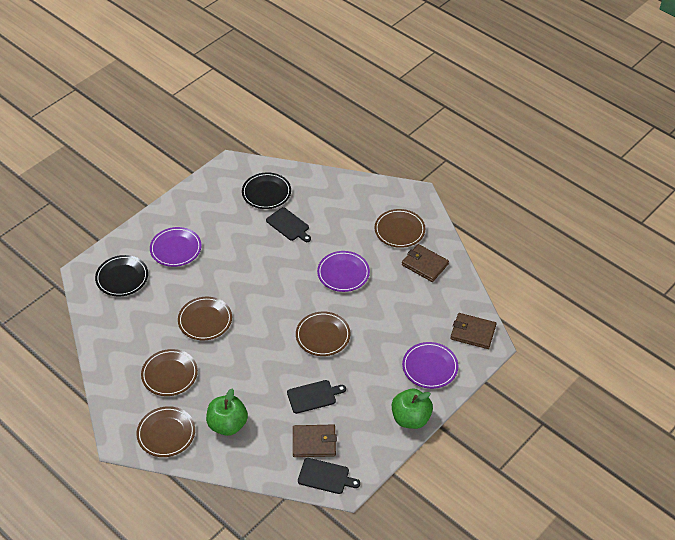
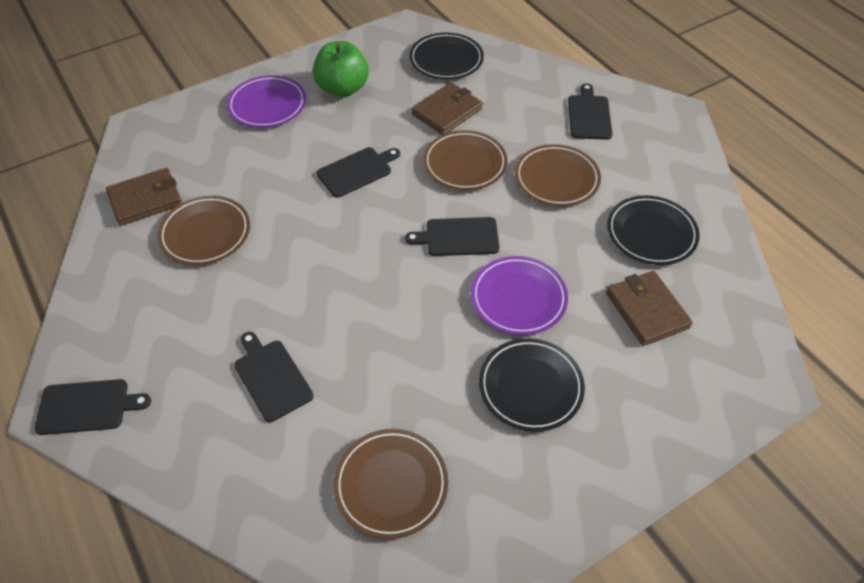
black cutting board: 3 -> 5
black plate: 2 -> 3
brown plate: 5 -> 4
green apple: 2 -> 1
purple plate: 3 -> 2

